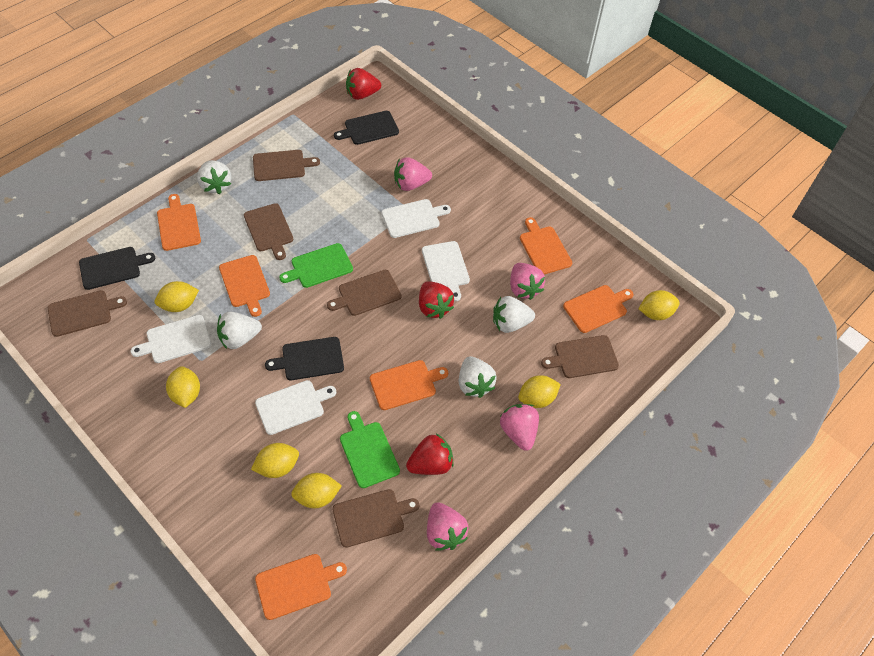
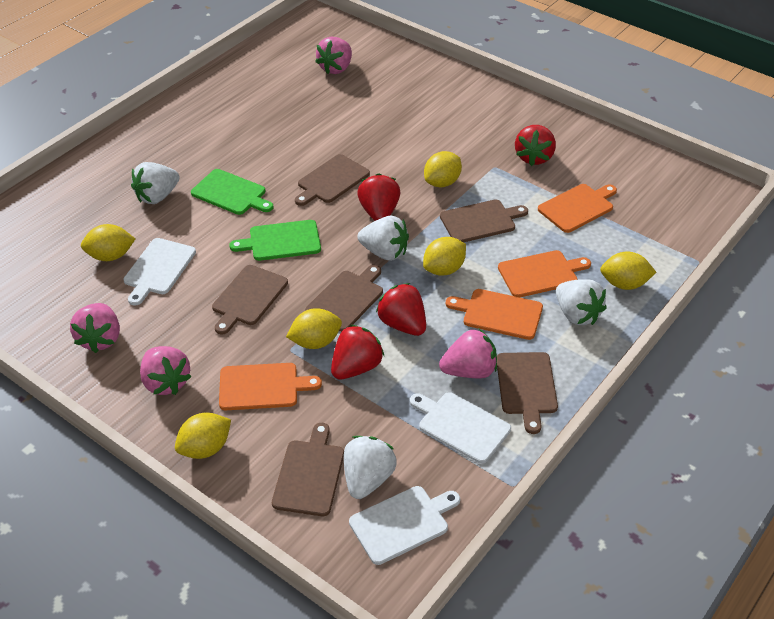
black cutting board: 3 -> 0
orange cutting board: 6 -> 4
red strawberry: 3 -> 4
white cutting board: 4 -> 3

